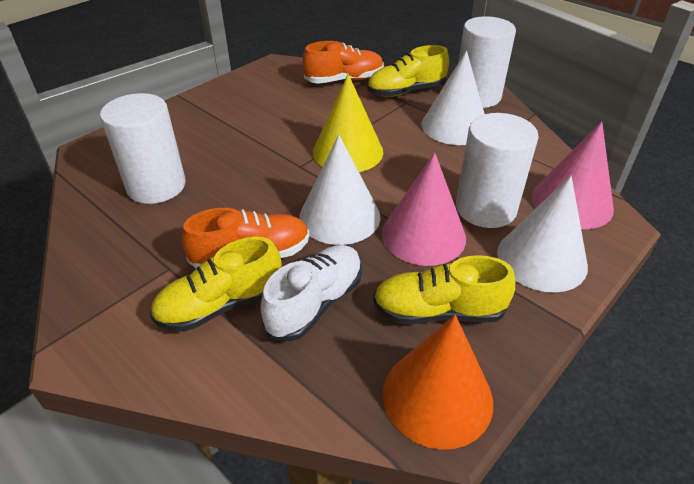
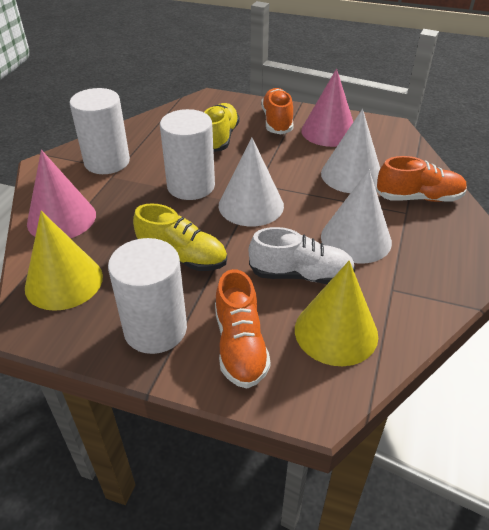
orange cone: 1 -> 0
orange shoe: 2 -> 3
yellow cone: 1 -> 2
yellow shoe: 3 -> 2

